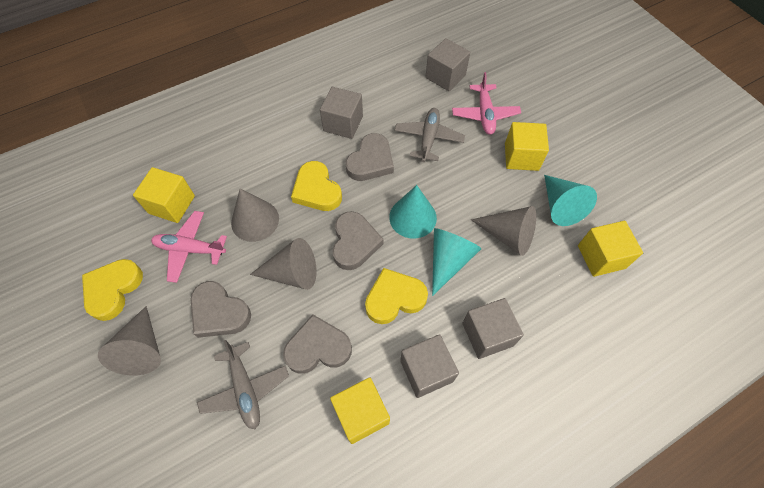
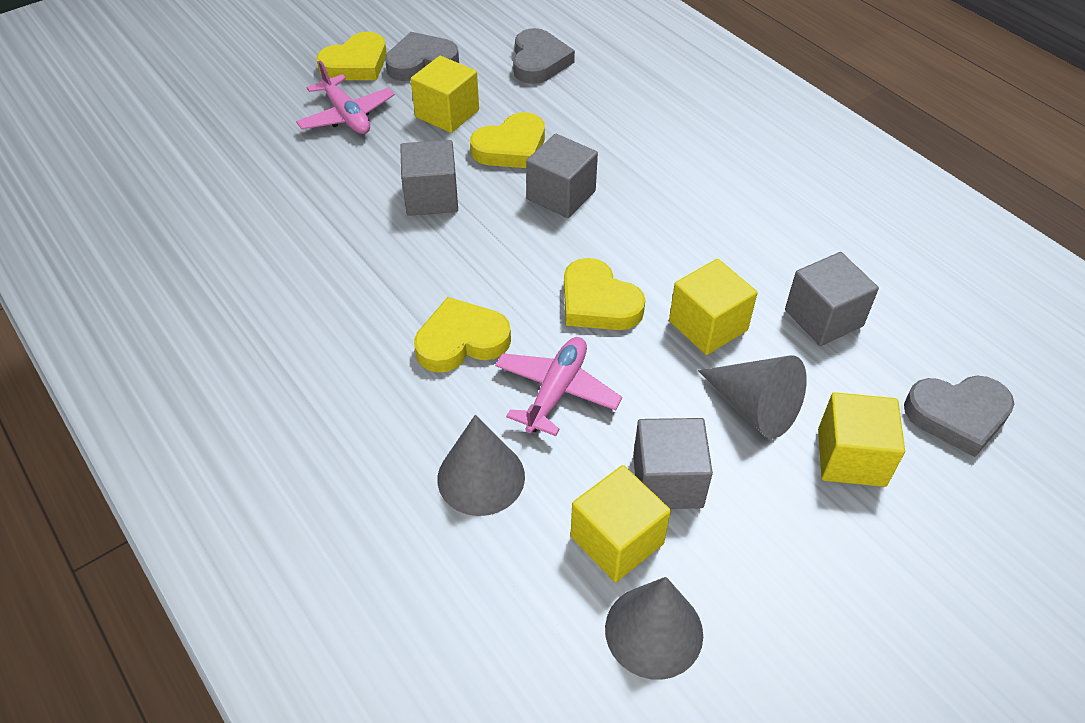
grey cone: 4 -> 3
grey heart: 4 -> 3
grey plane: 2 -> 0
turquoise cone: 3 -> 0
yellow heart: 3 -> 4

